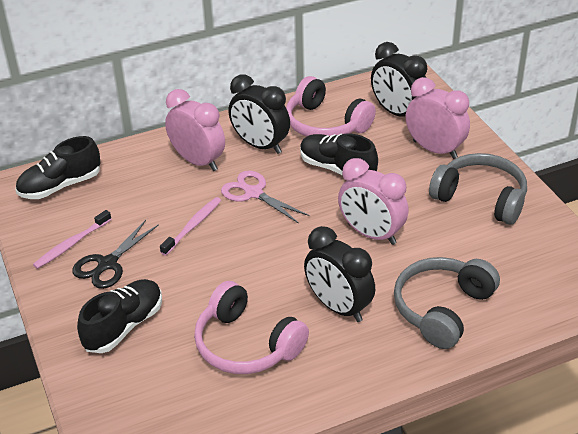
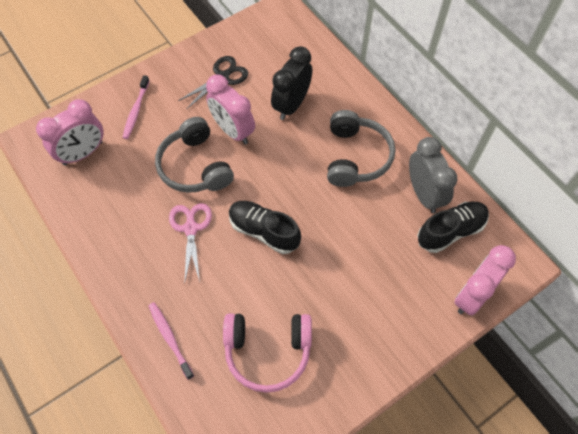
black clock: 3 -> 1
black shoe: 3 -> 2
grey clock: 0 -> 1
pink headphones: 2 -> 1

